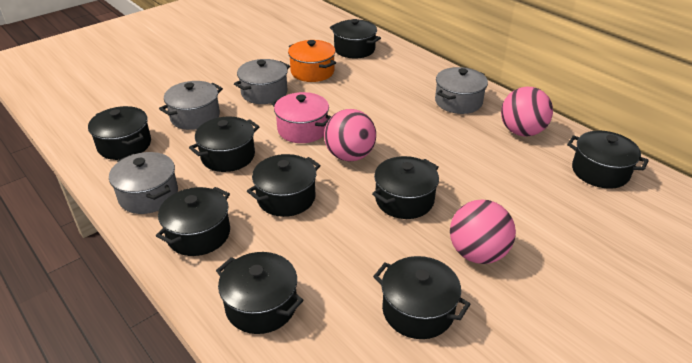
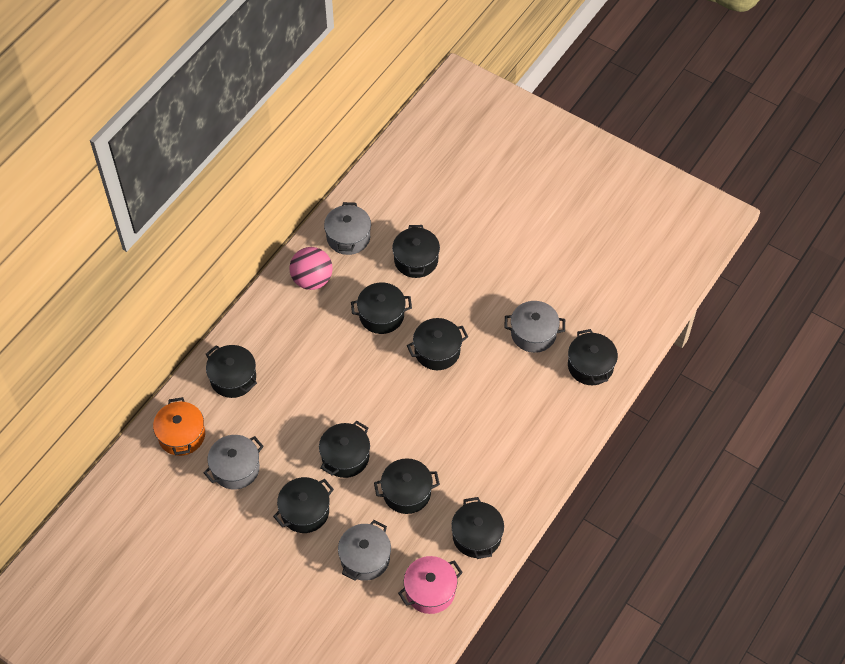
pink ball: 3 -> 1

